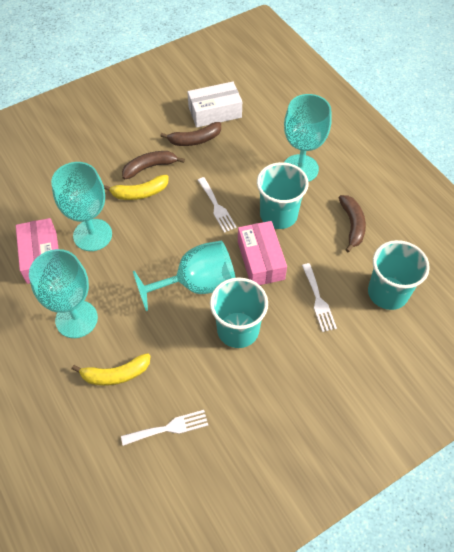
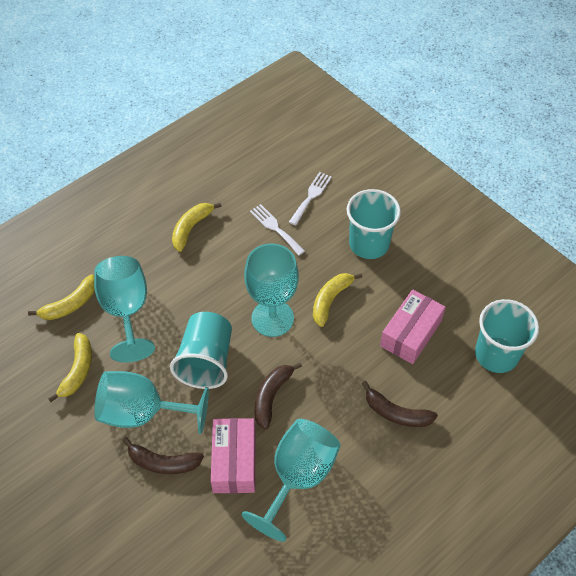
white box: 1 -> 0
white fork: 3 -> 2
yellow banana: 2 -> 4

